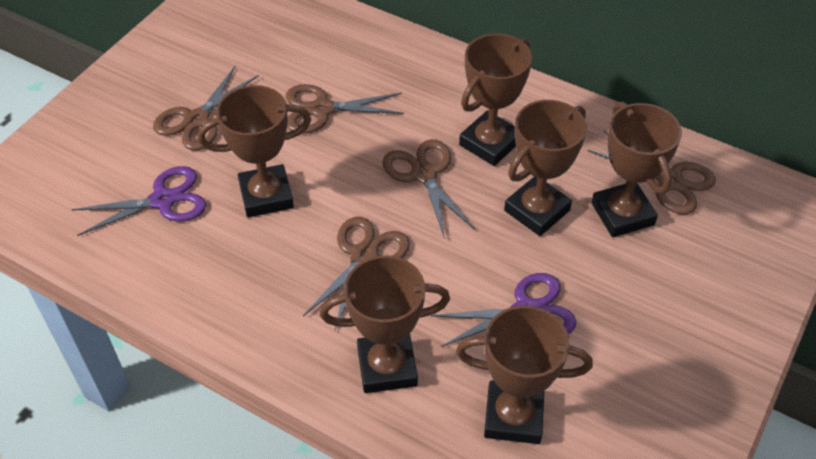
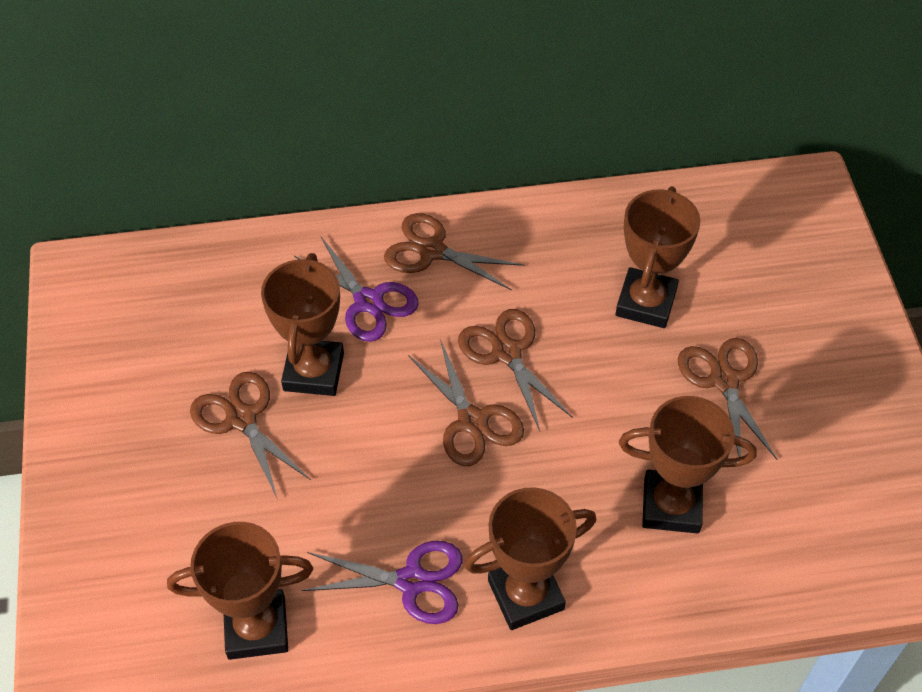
brown trophy: 6 -> 5

